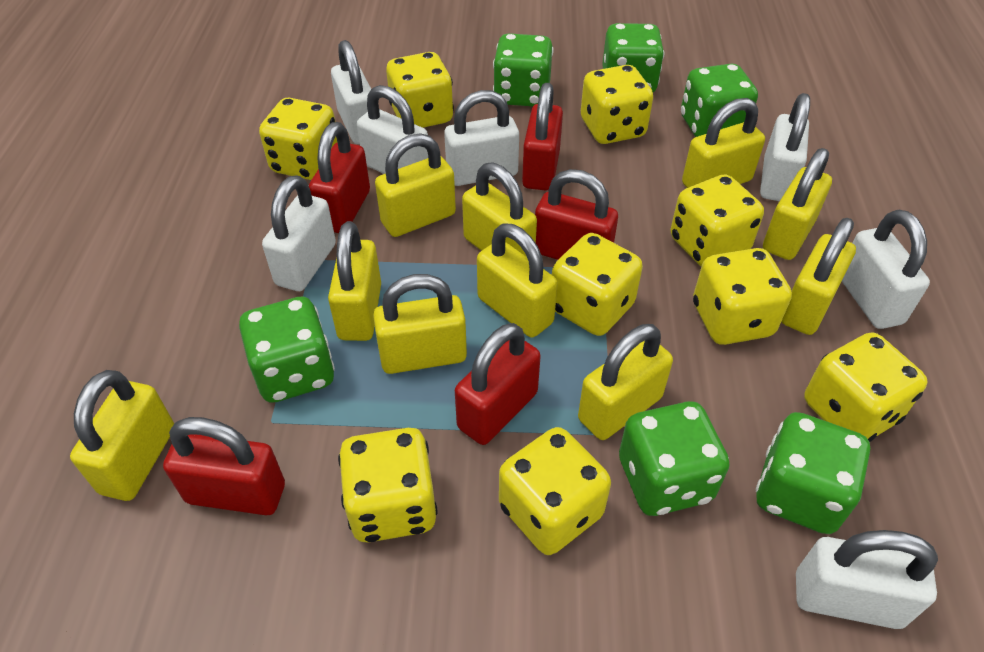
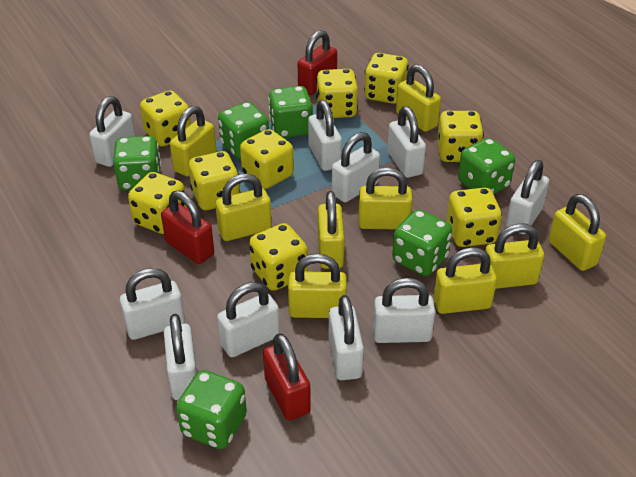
red padlock: 5 -> 3
white padlock: 7 -> 10
yellow padlock: 10 -> 9

